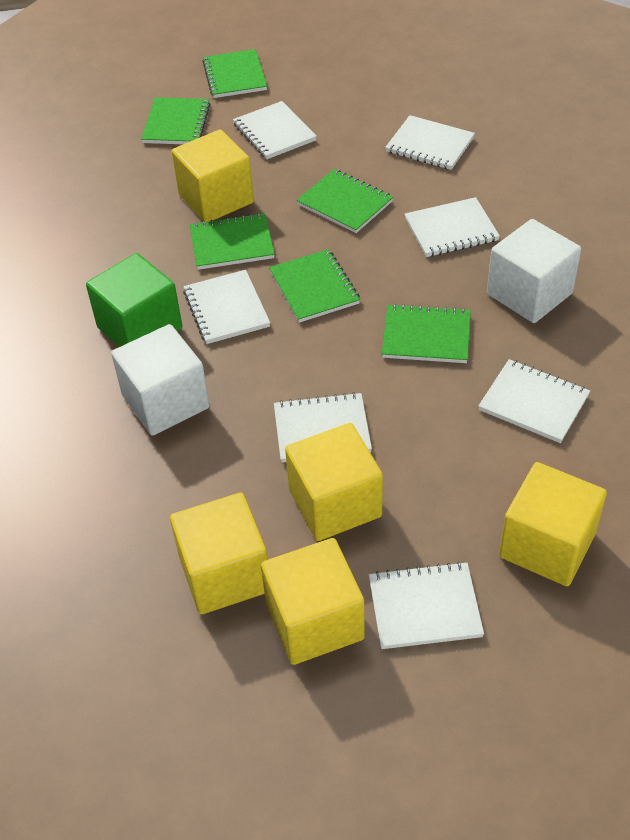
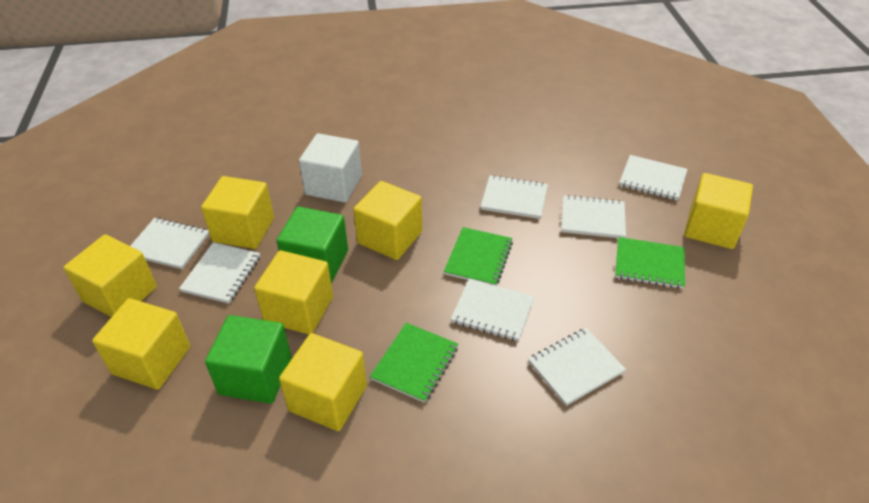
green cube: 1 -> 2
green notebook: 6 -> 3
white cube: 2 -> 1
yellow cube: 5 -> 7

